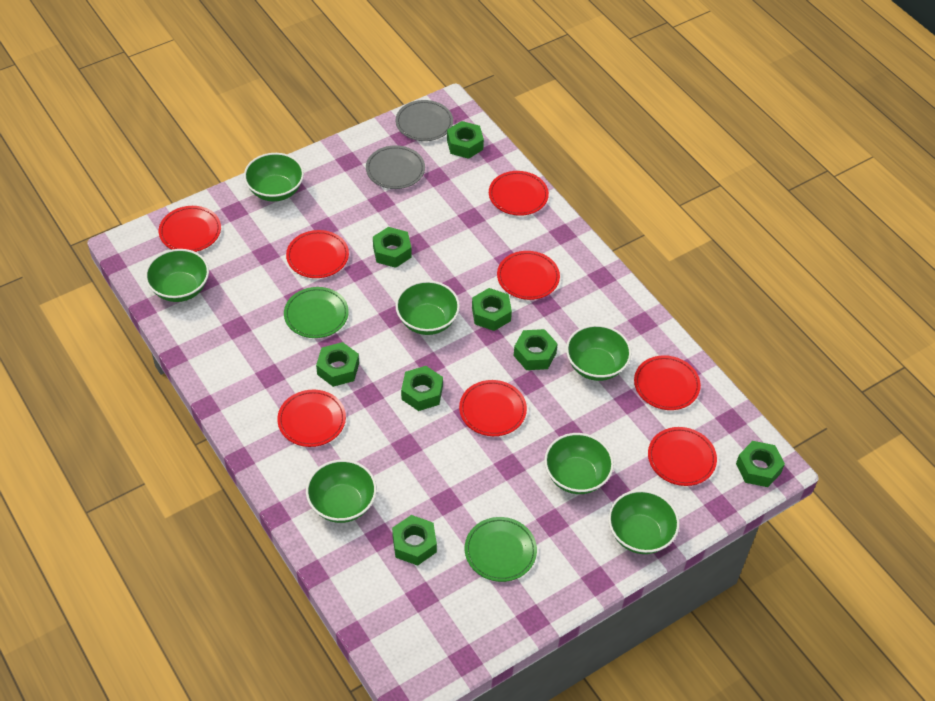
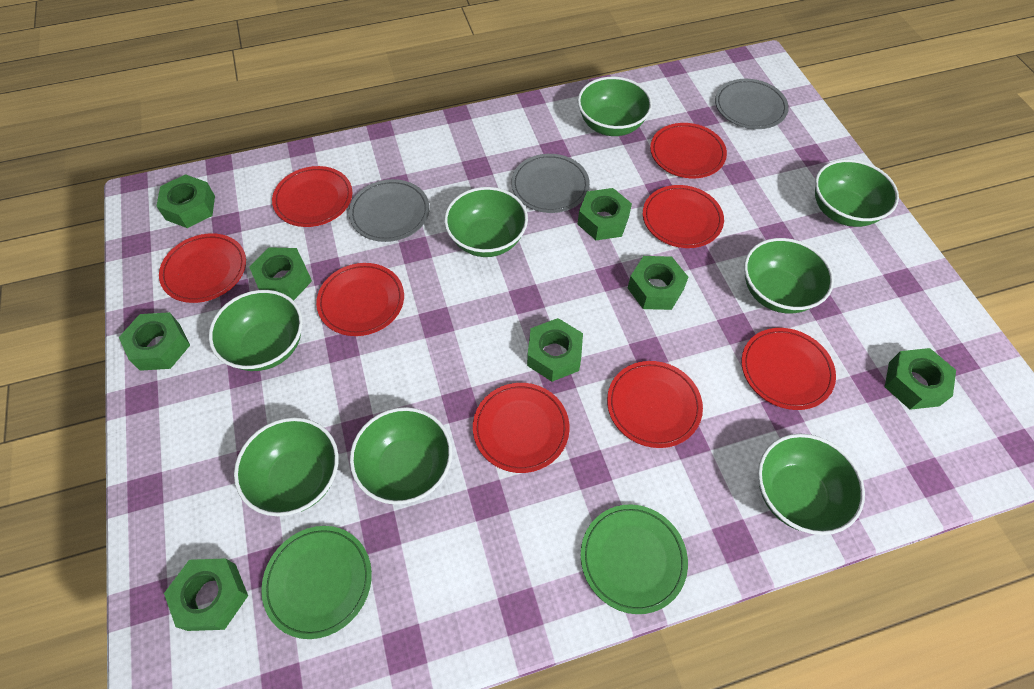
green bowl: 7 -> 8
grey plate: 2 -> 3

